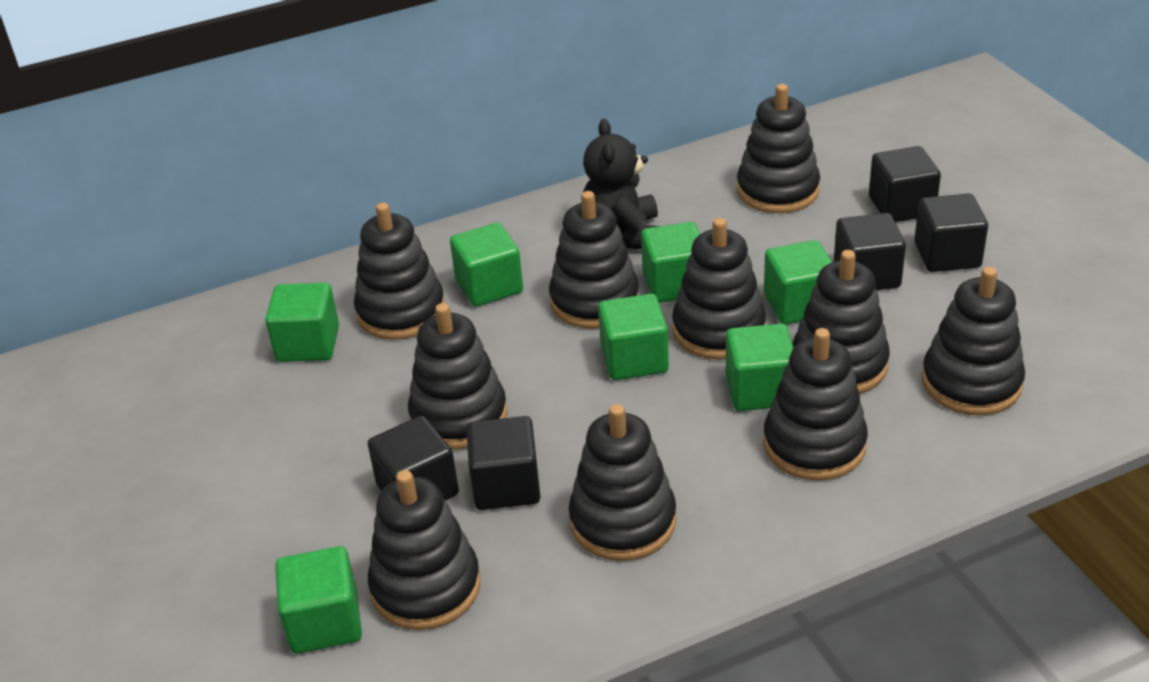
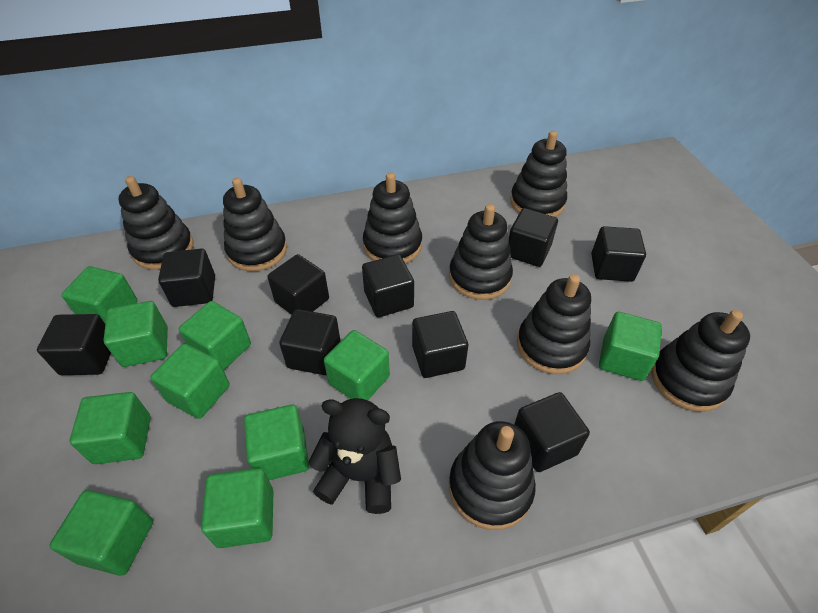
black cube: 5 -> 9
black stacking toy: 10 -> 8
green cube: 7 -> 10

